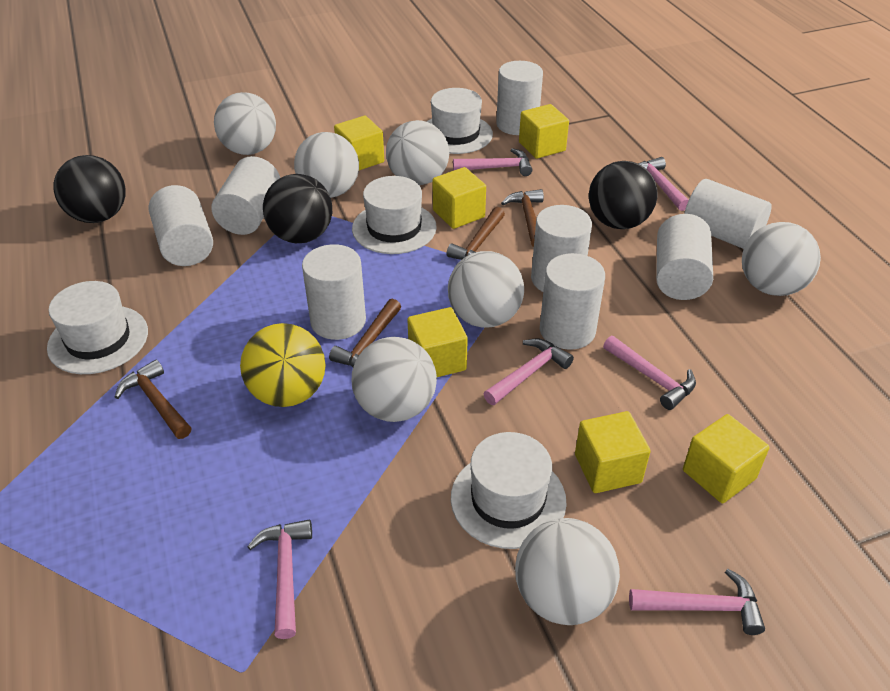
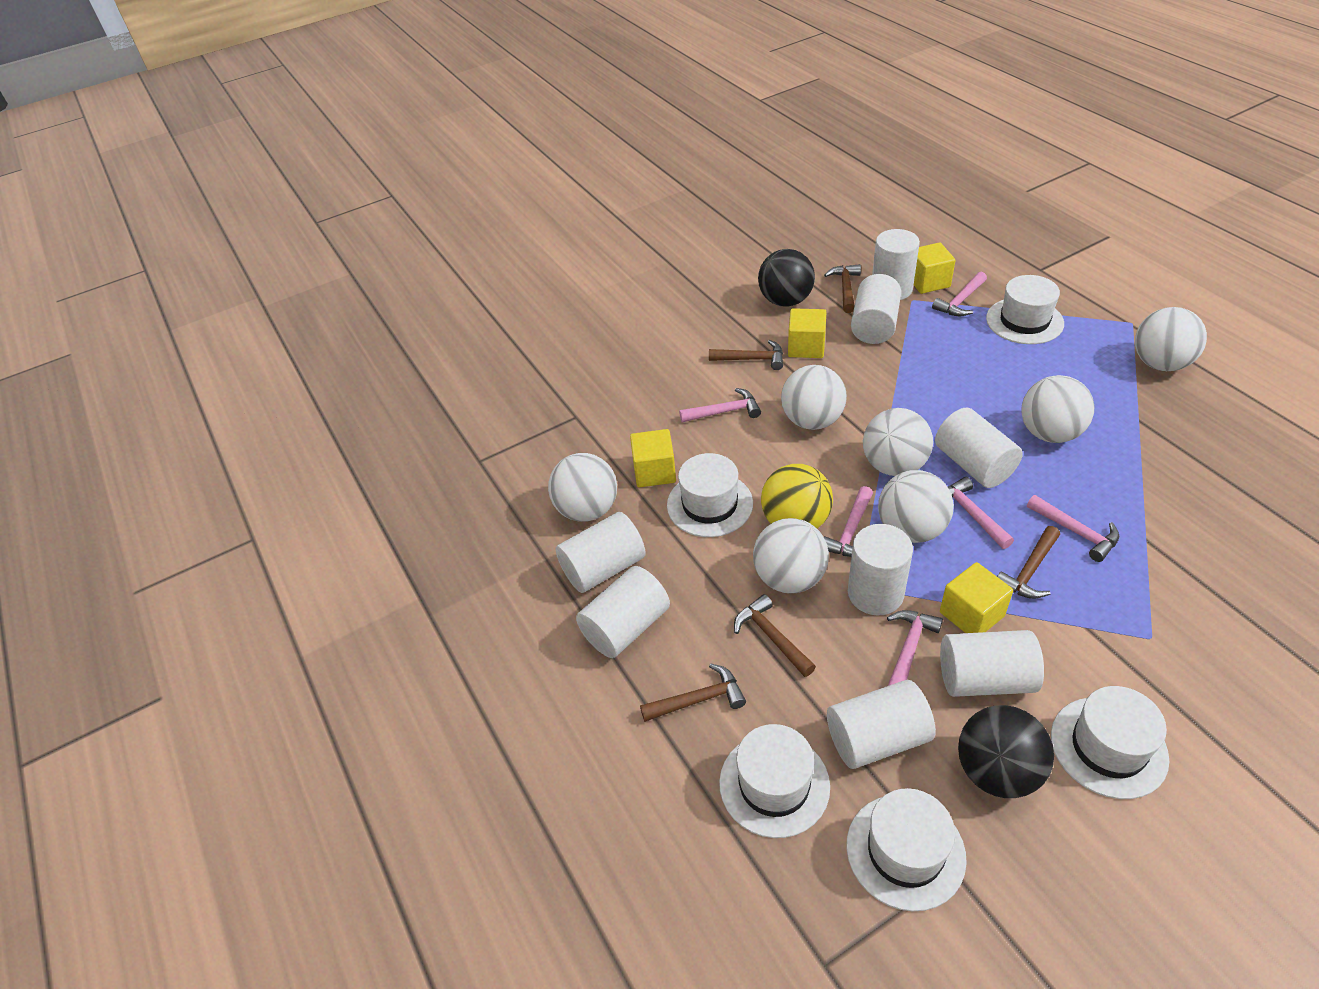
black ball: 3 -> 2
brown hammer: 4 -> 5
white hat: 4 -> 5
yellow cube: 6 -> 4

